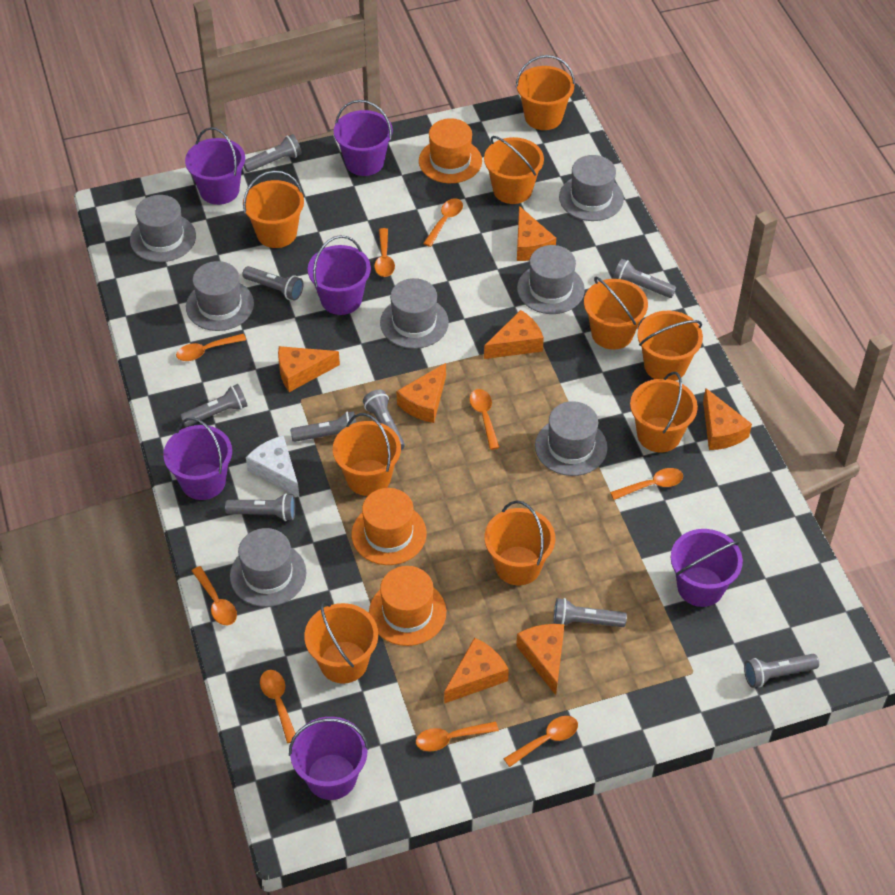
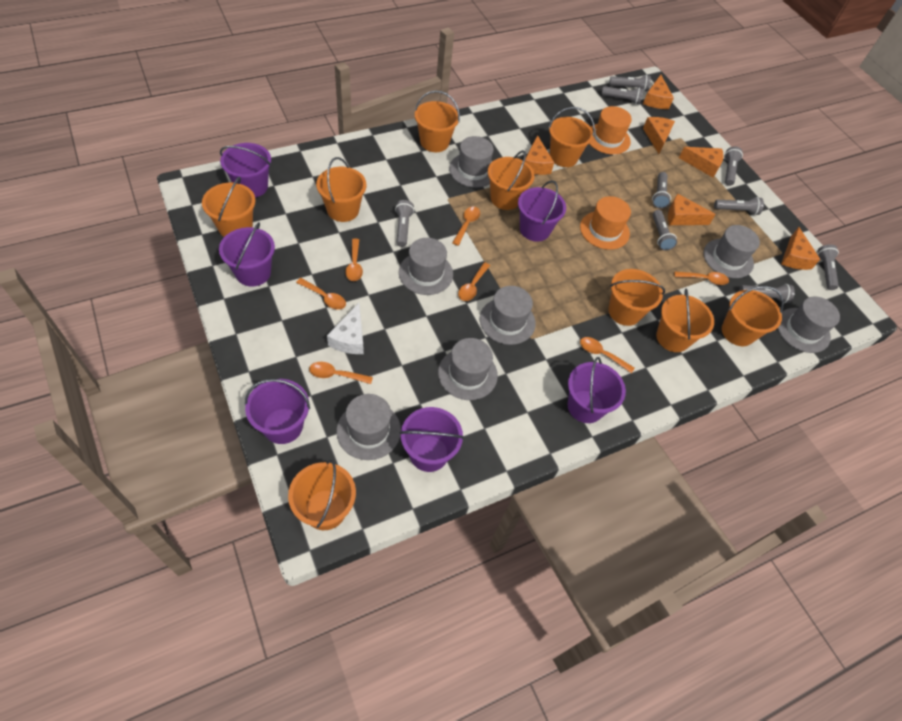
orange cheese: 7 -> 6
orange hat: 3 -> 2
orange spoon: 9 -> 7

